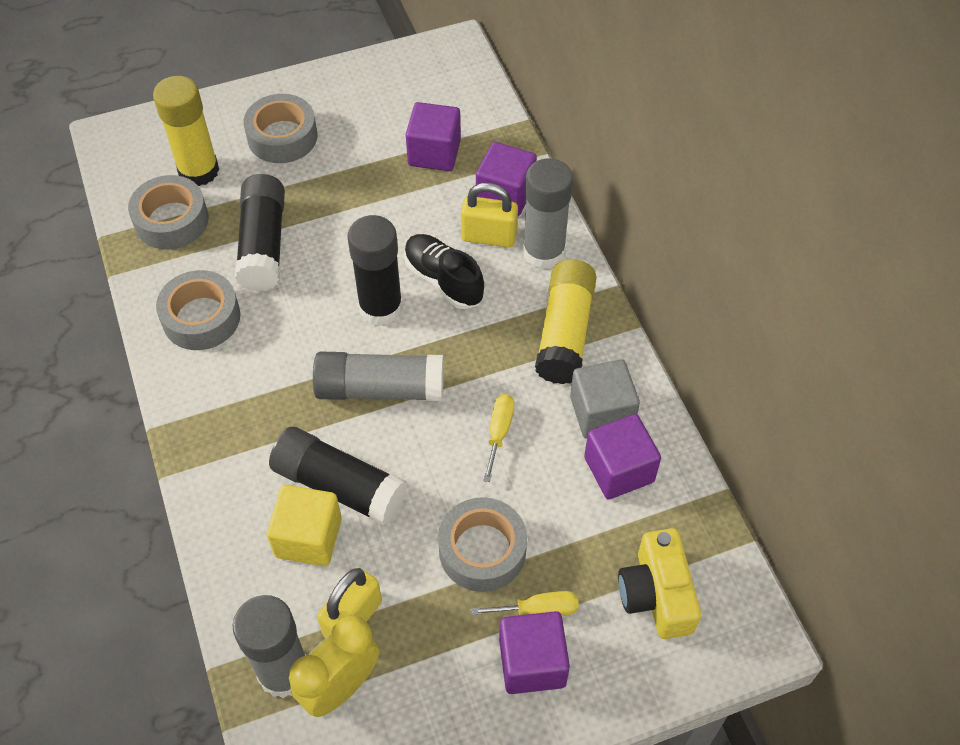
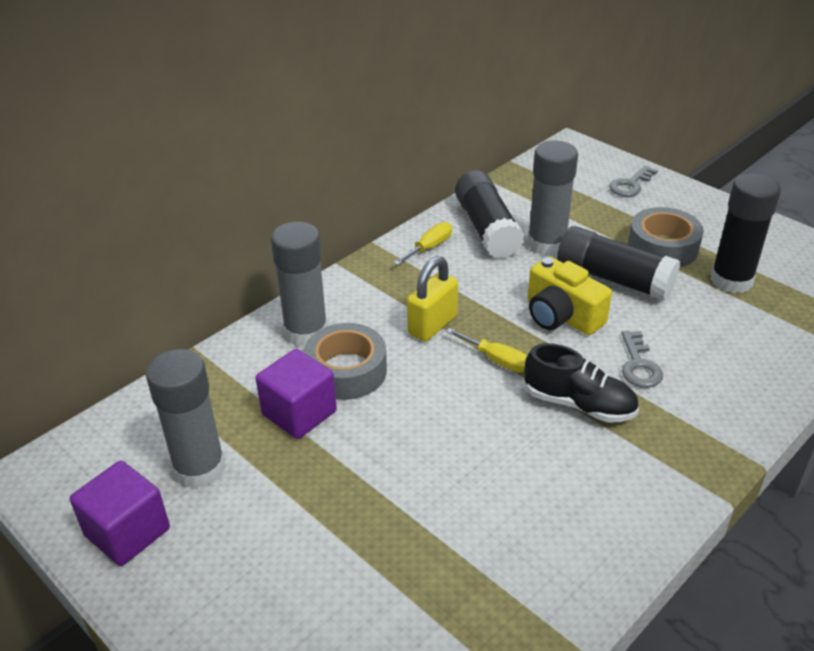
grey cube: 1 -> 0
grey key: 0 -> 2
grey tape: 4 -> 2
purple cube: 4 -> 2
yellow clock: 1 -> 0
yellow cube: 1 -> 0
yellow glue stick: 2 -> 0
yellow padlock: 2 -> 1

